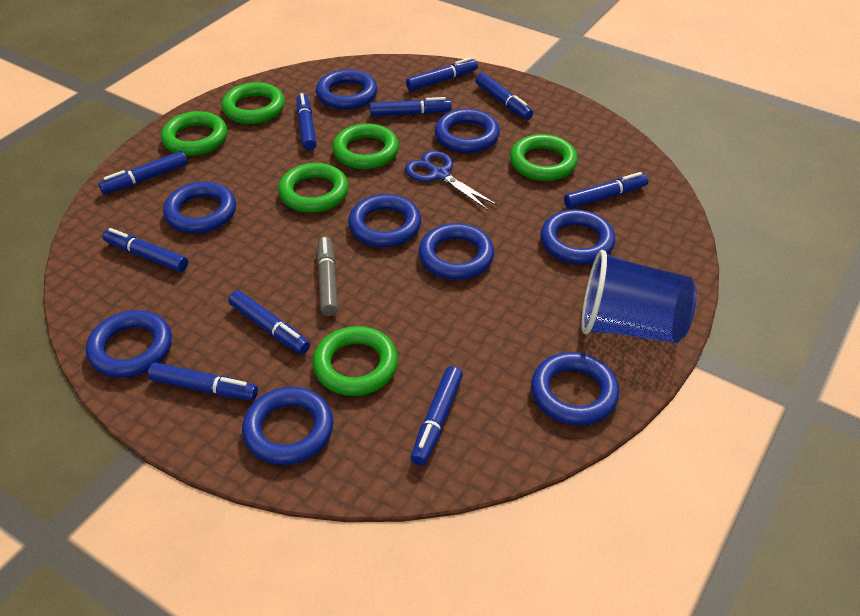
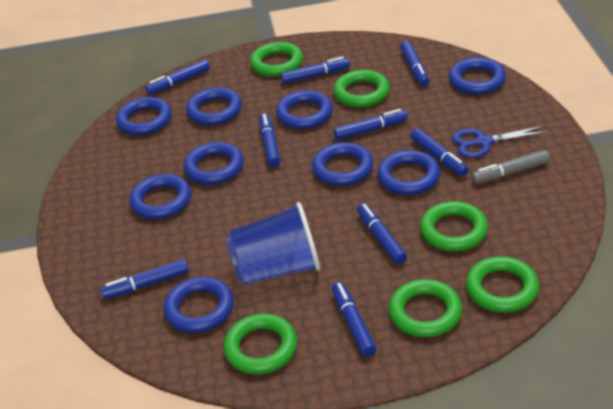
blue marker: 10 -> 9

